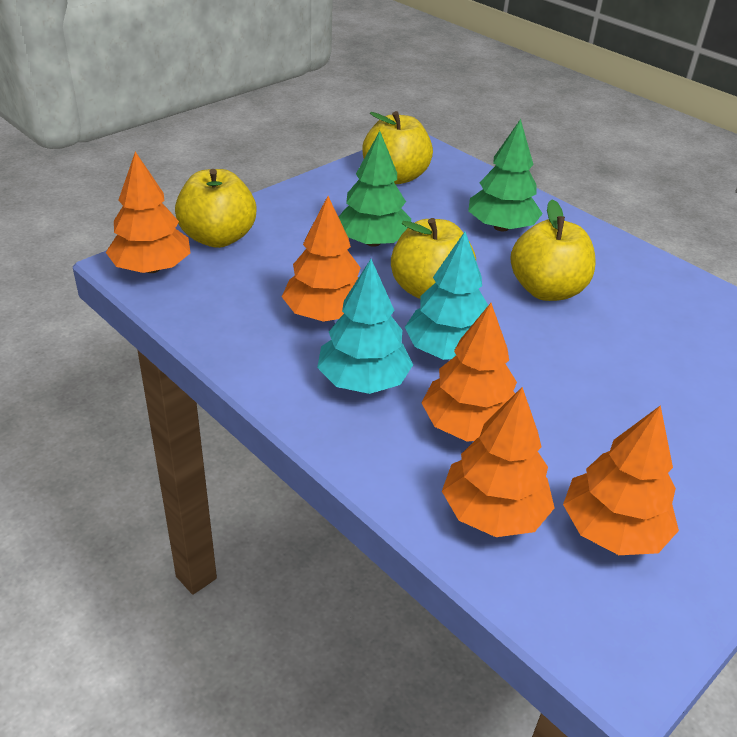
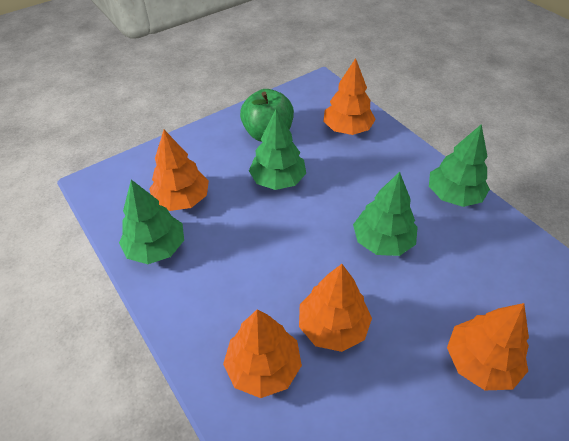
green apple: 0 -> 1
green tree: 2 -> 4
turquoise tree: 2 -> 0
yellow apple: 4 -> 0

